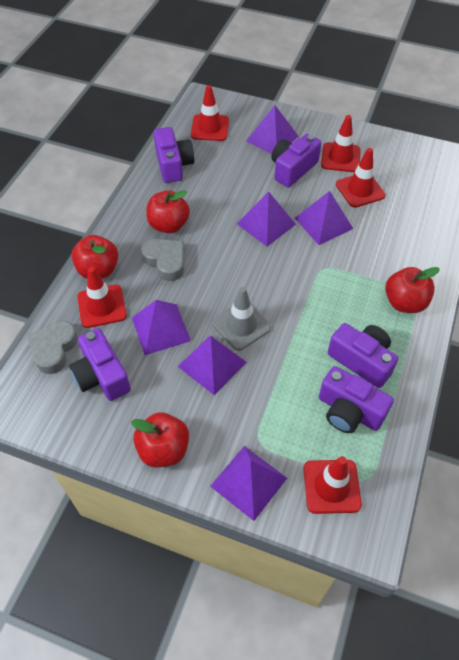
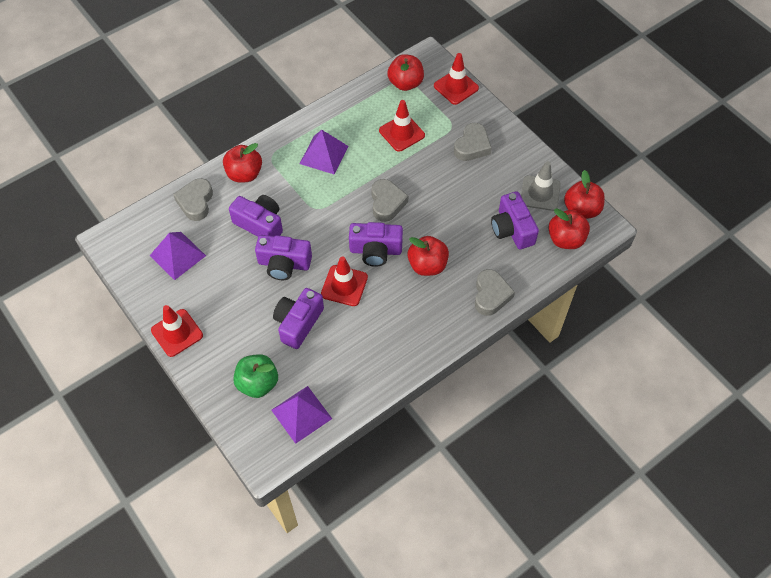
green apple: 0 -> 1
grey heart: 2 -> 4
purple pyramid: 6 -> 3
red apple: 4 -> 5
red traffic cone: 5 -> 4

